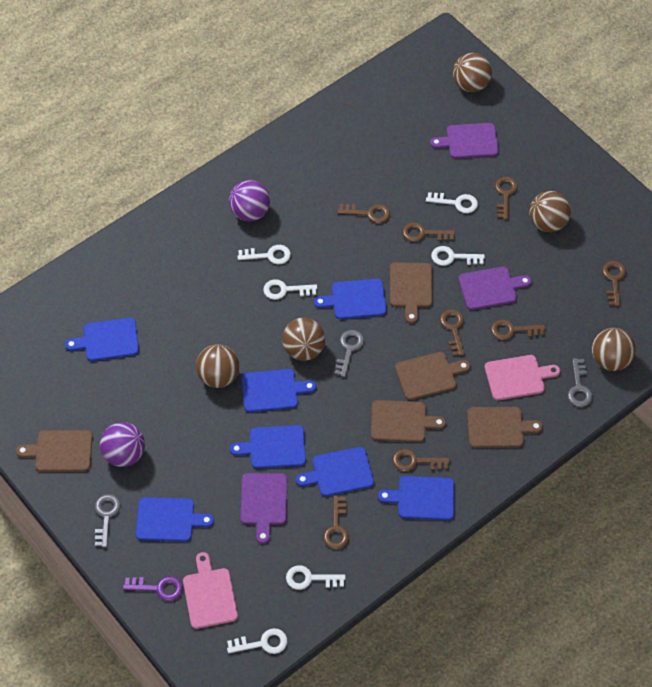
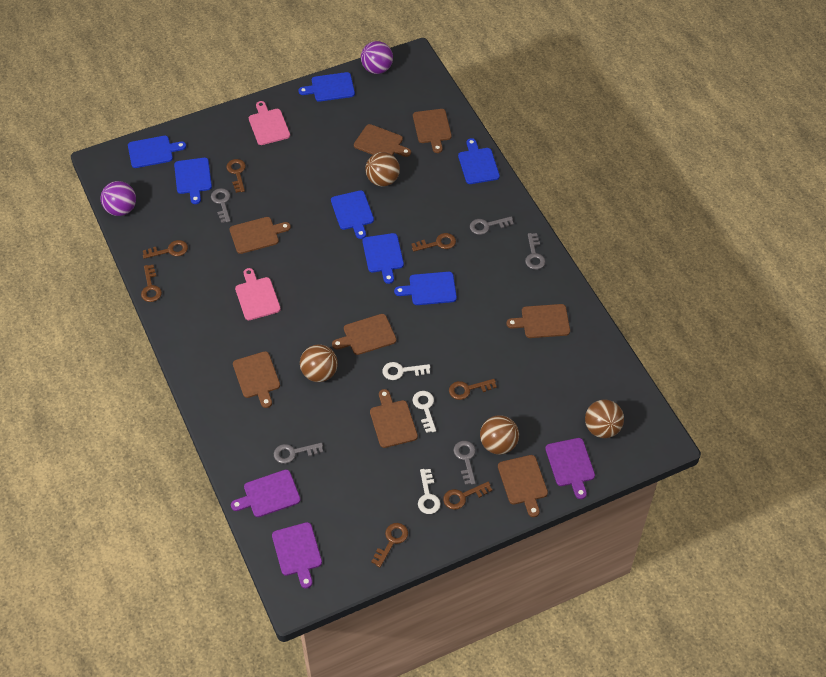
brown ball: 5 -> 4
brown cutting board: 5 -> 8
brown key: 8 -> 7
grey key: 3 -> 5
purple key: 1 -> 0
white key: 6 -> 3

